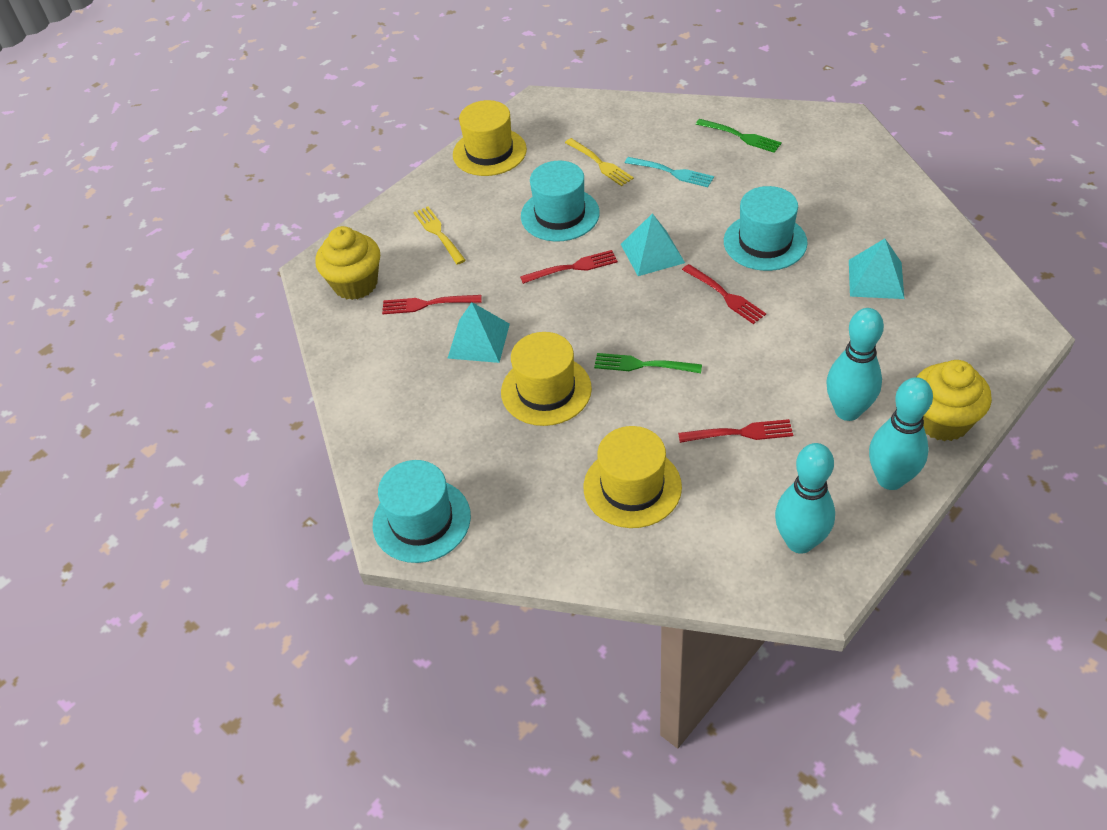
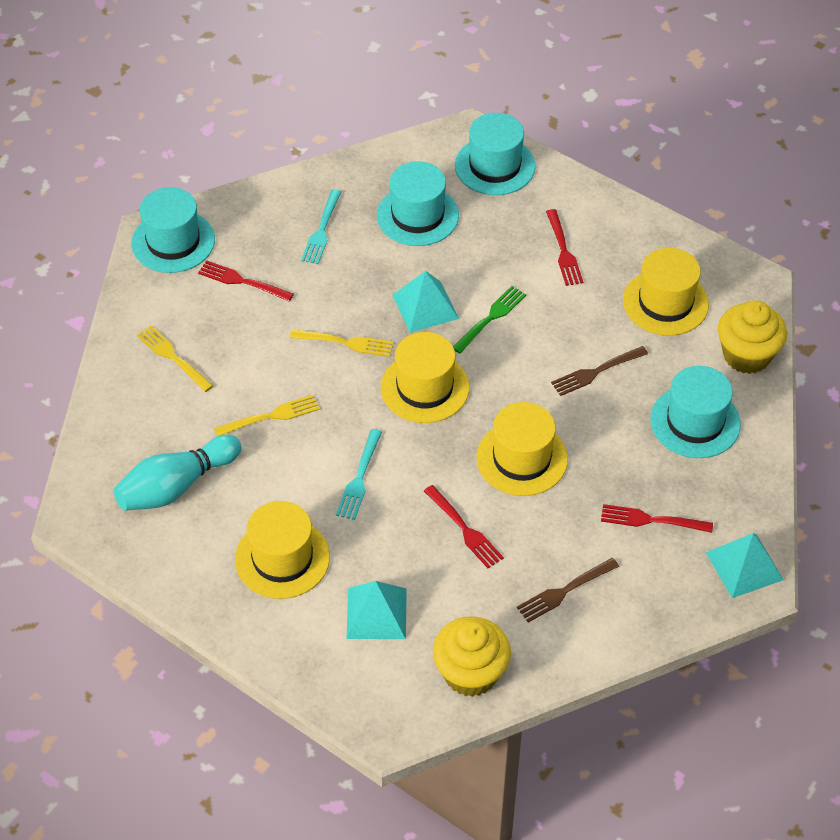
brown fork: 0 -> 2
green fork: 2 -> 1
turquoise bowling pin: 3 -> 1
turquoise fork: 1 -> 2
turquoise hat: 3 -> 4
yellow fork: 2 -> 3
yellow hat: 3 -> 4

